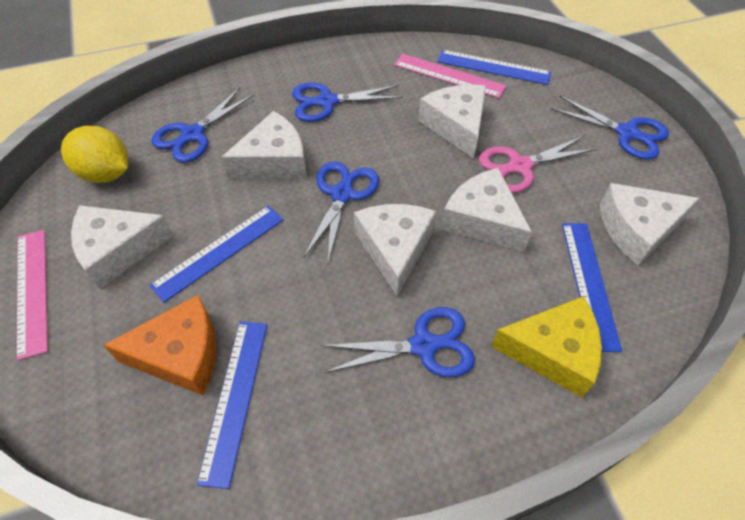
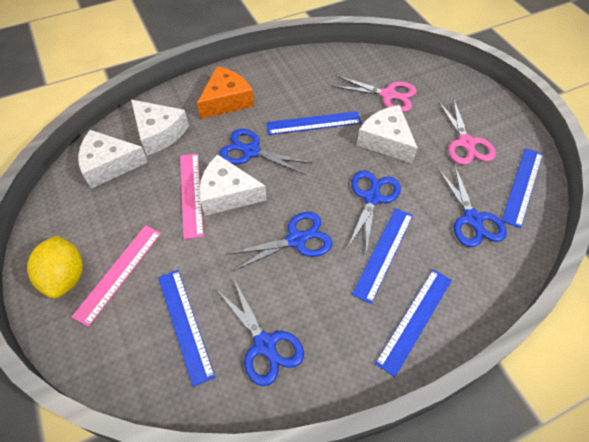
blue ruler: 4 -> 5
pink scissors: 1 -> 2
white cheese: 6 -> 4
yellow cheese: 1 -> 0

